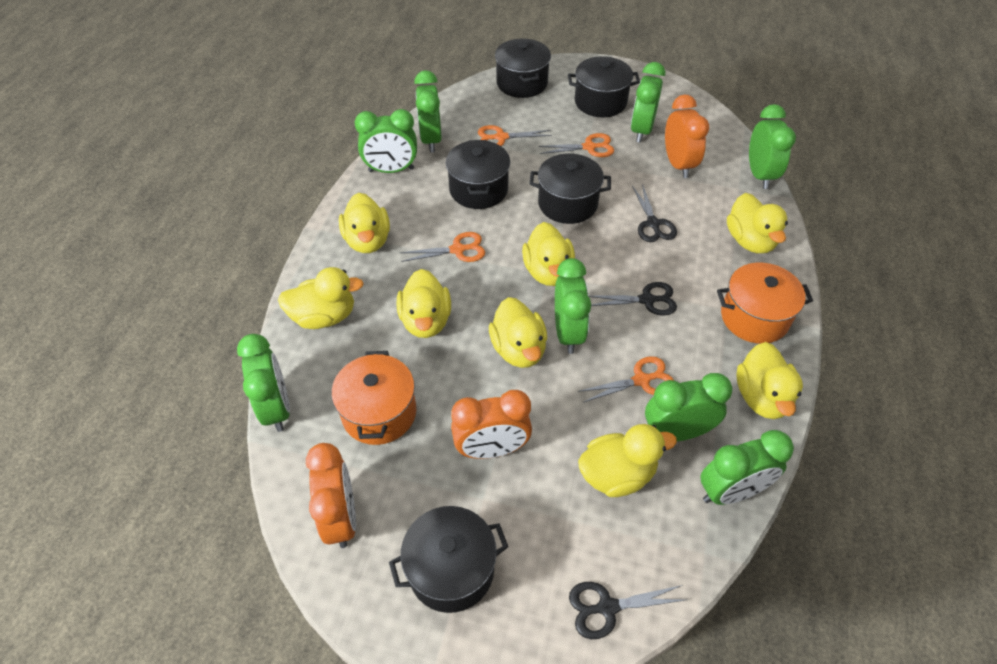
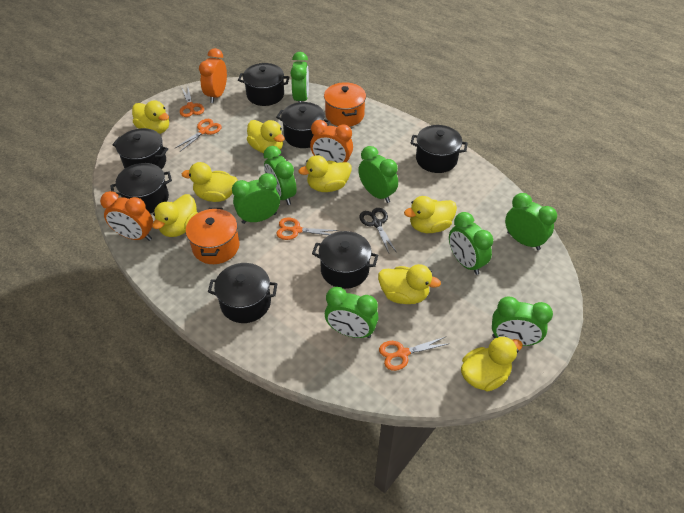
black pot: 5 -> 7
black scissors: 3 -> 1

